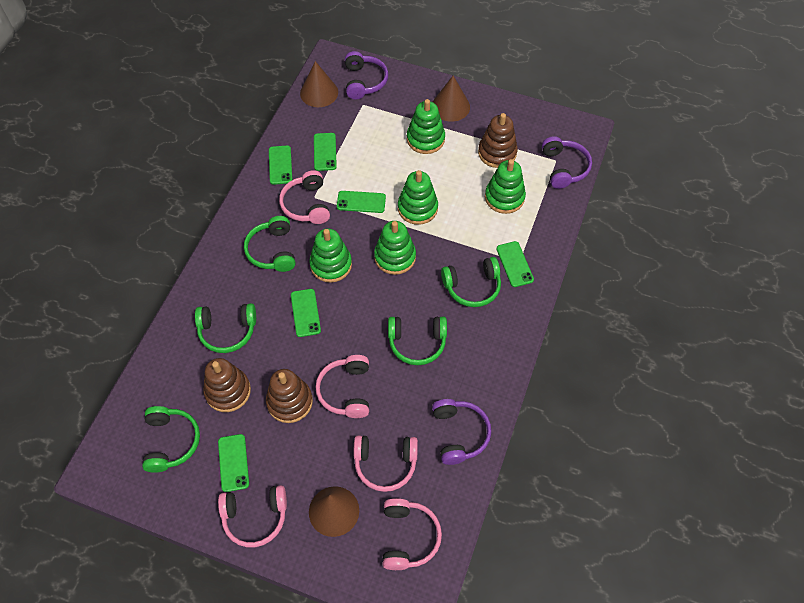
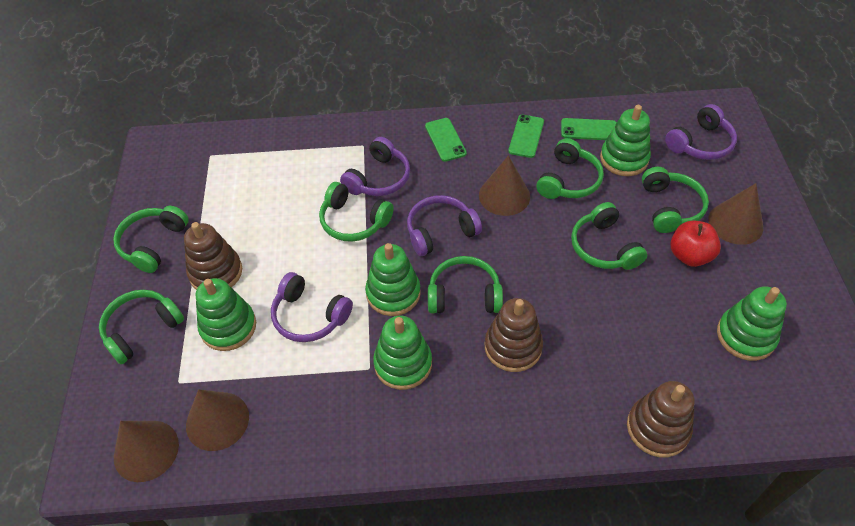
brown cone: 3 -> 4
green headphones: 5 -> 7
green phone: 6 -> 3
pink headphones: 5 -> 0
purple headphones: 3 -> 4
red apple: 0 -> 1

